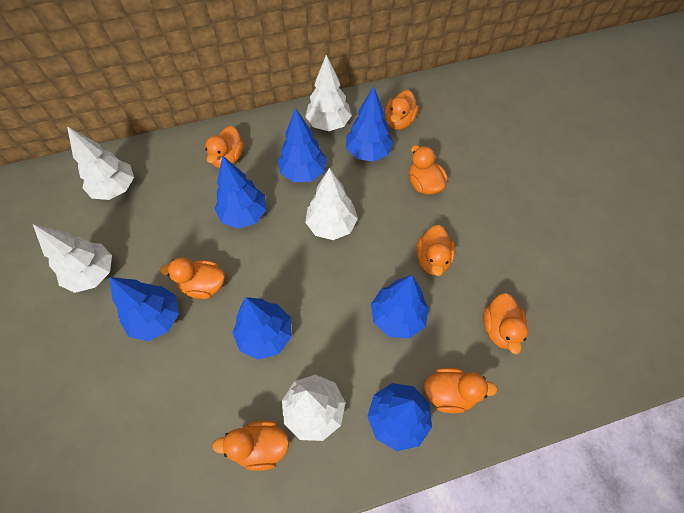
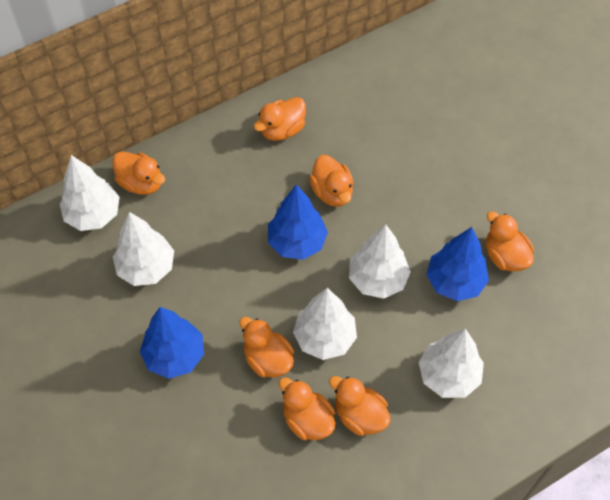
blue tree: 7 -> 3
orange duck: 8 -> 7

